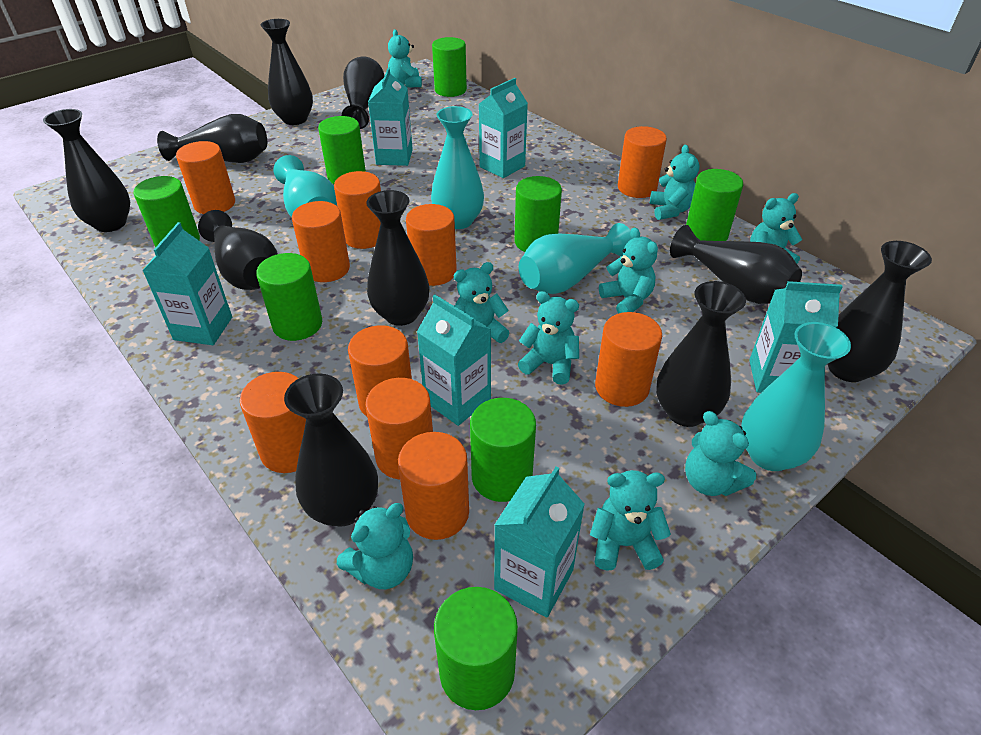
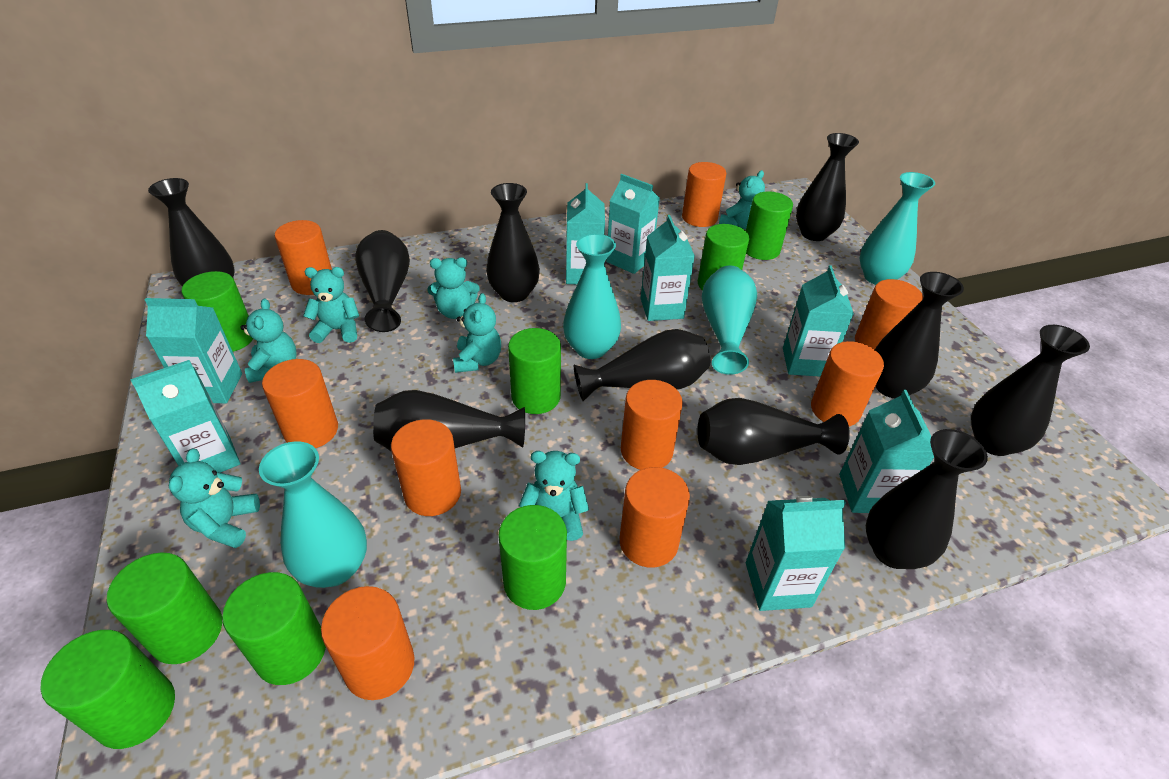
orange cylinder: 10 -> 9
turquoise carton: 6 -> 8
turquoise teddy bear: 9 -> 7

